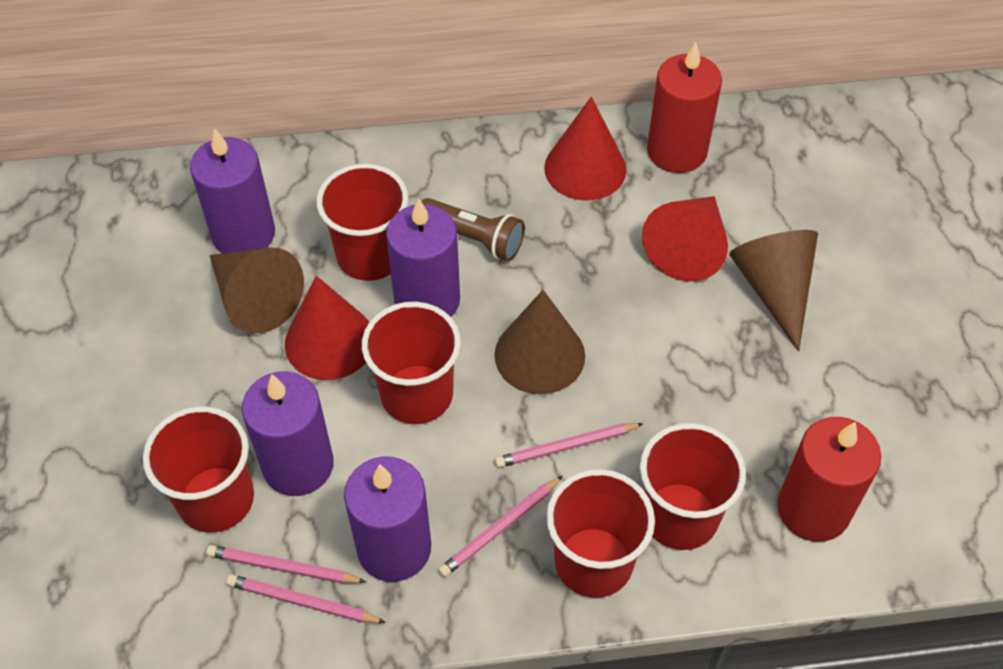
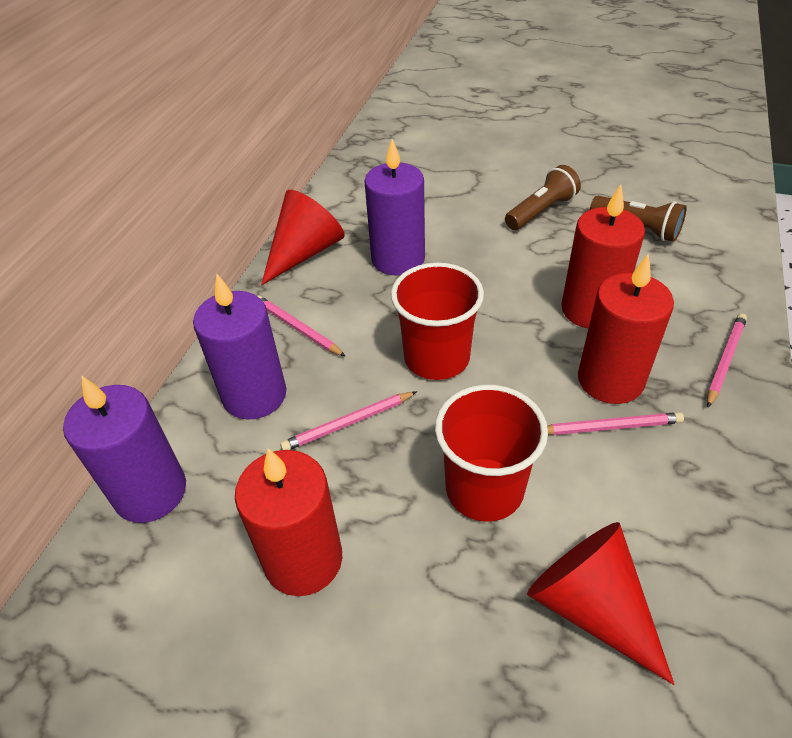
brown cone: 3 -> 0
brown flashlight: 1 -> 2
purple candle: 4 -> 3
red candle: 2 -> 3
red cone: 3 -> 2
red cup: 5 -> 2

